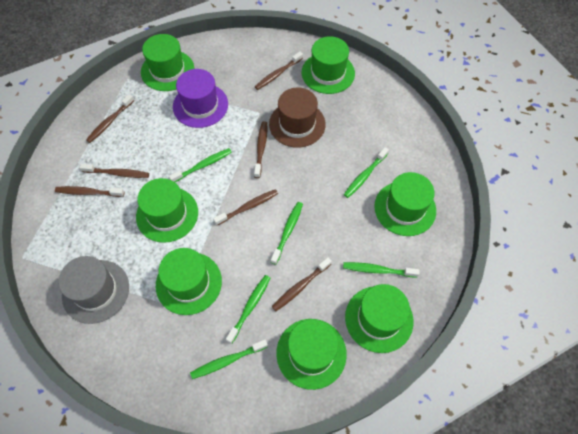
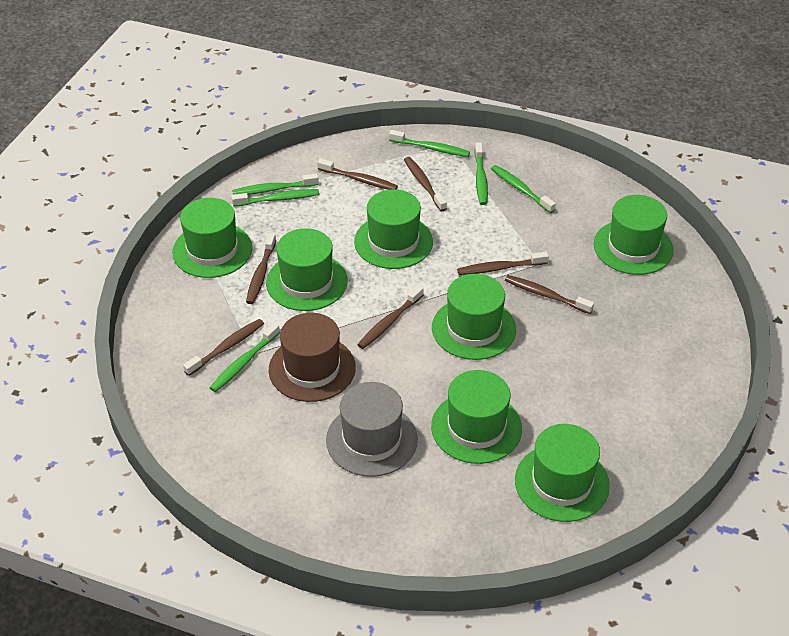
purple hat: 1 -> 0

